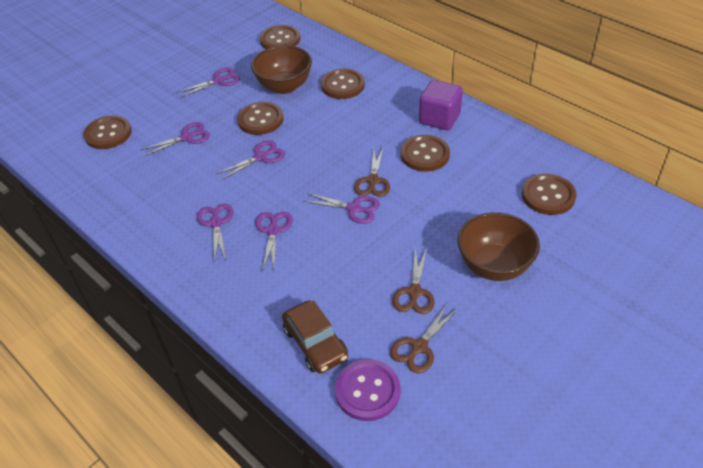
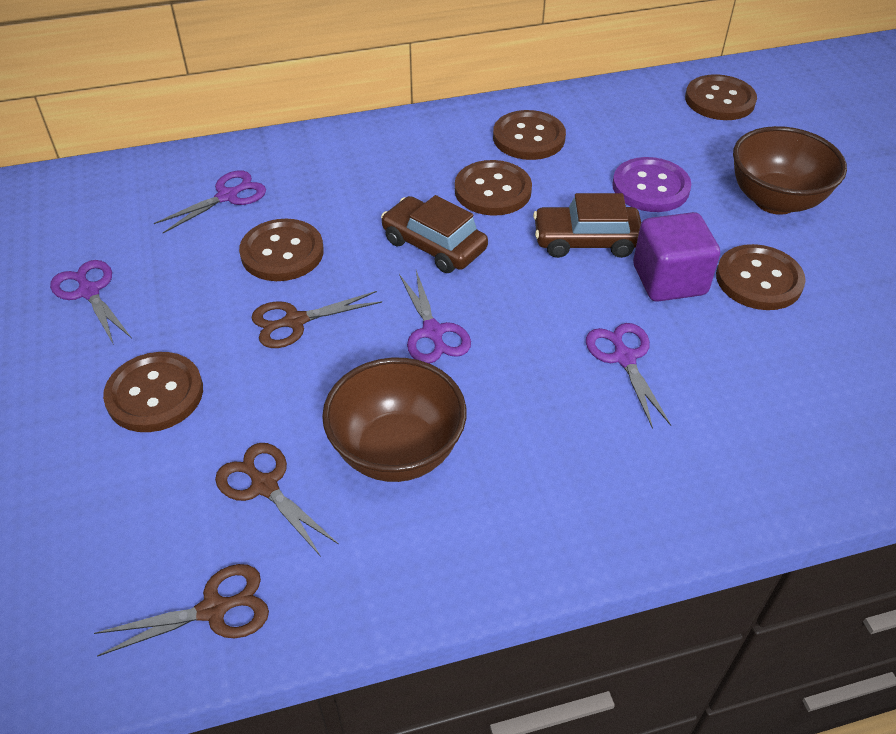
brown car: 1 -> 2
purple scissors: 6 -> 4

